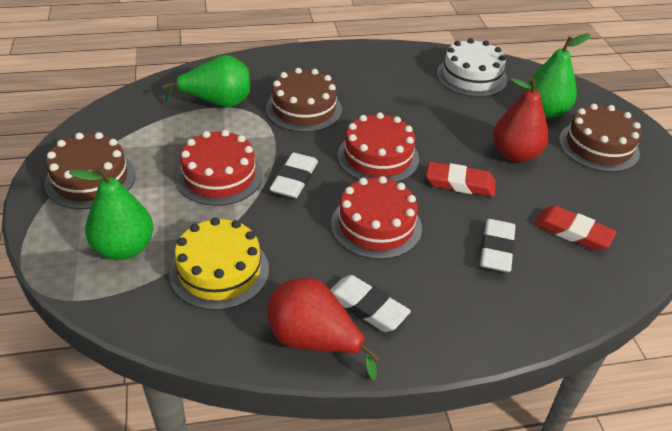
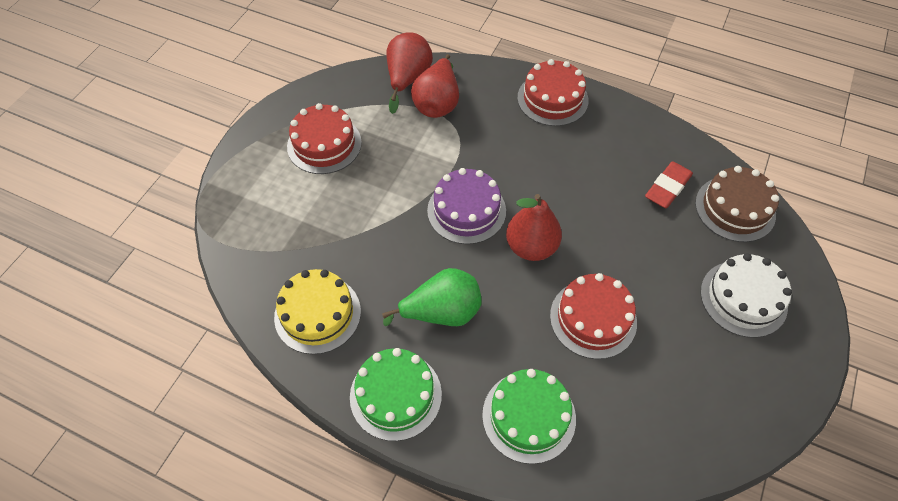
brown cake: 3 -> 1
green cake: 0 -> 2
green pear: 3 -> 1
purple cake: 0 -> 1
red eraser: 2 -> 1
red pear: 2 -> 3
white eraser: 3 -> 0

